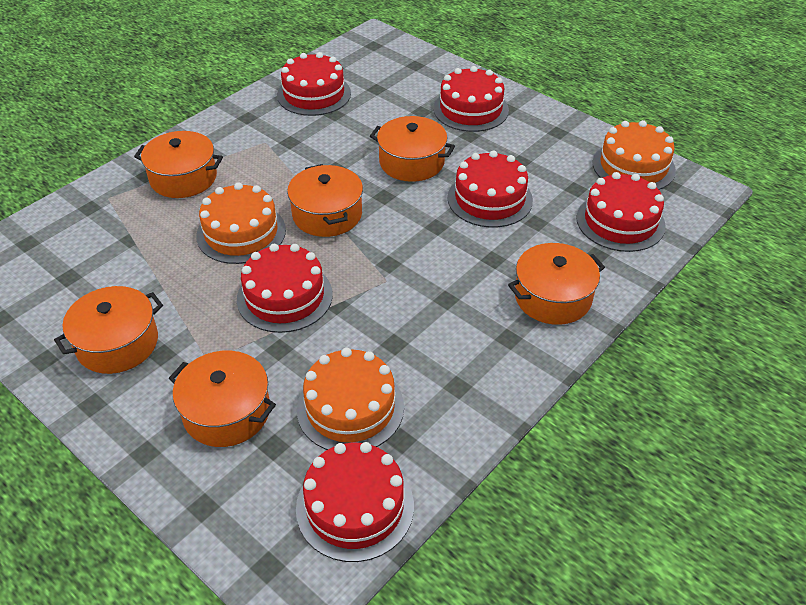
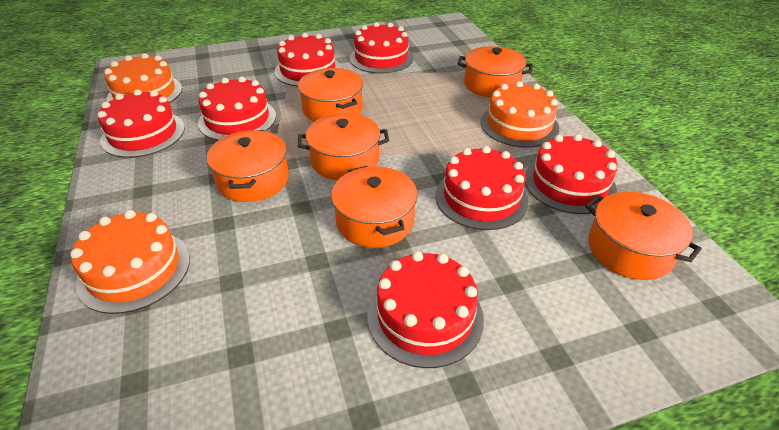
red cake: 6 -> 7

